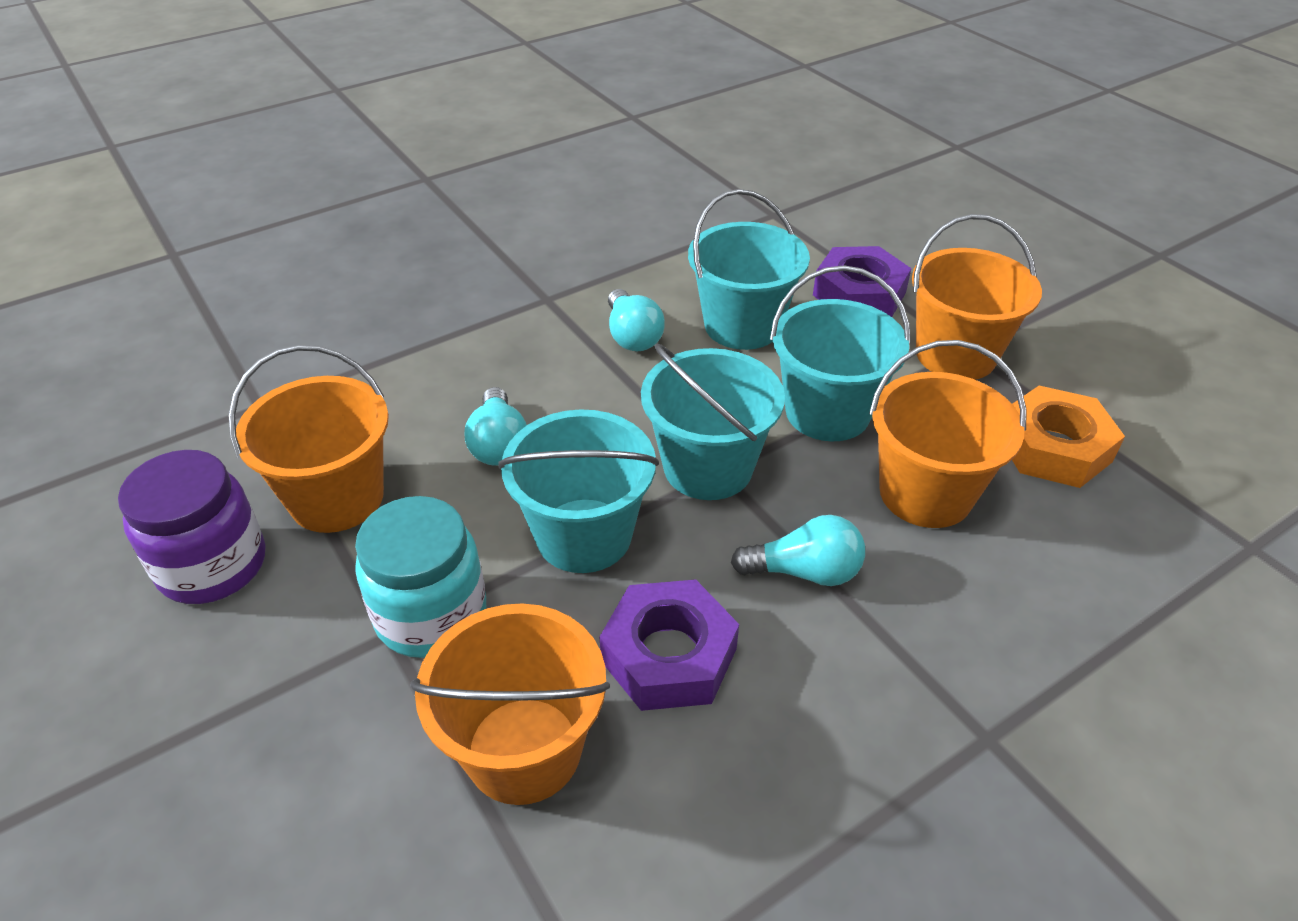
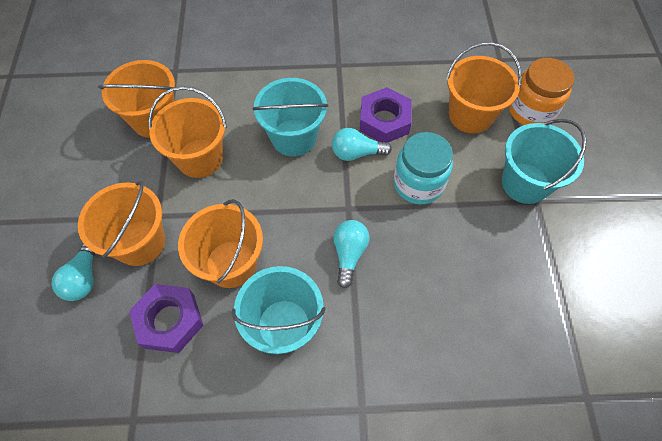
orange bucket: 4 -> 5
orange jar: 0 -> 1
orange nut: 1 -> 0
purple jar: 1 -> 0
turquoise bucket: 4 -> 3

